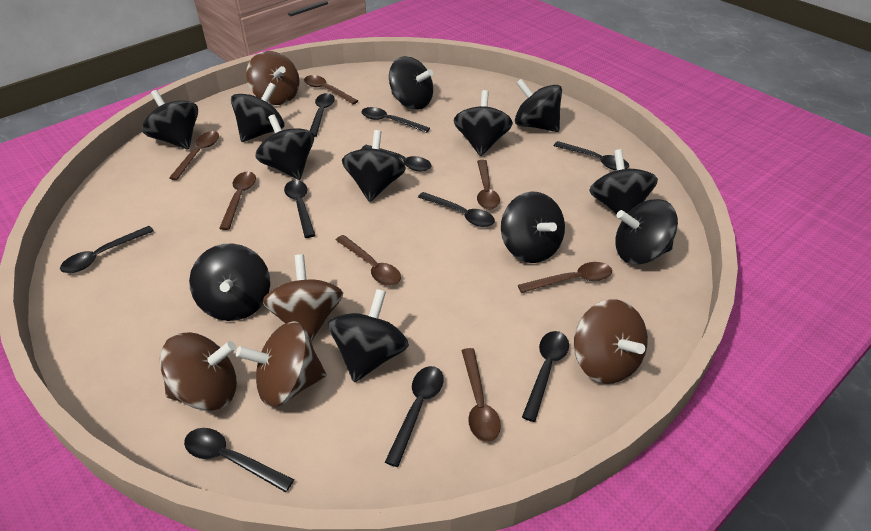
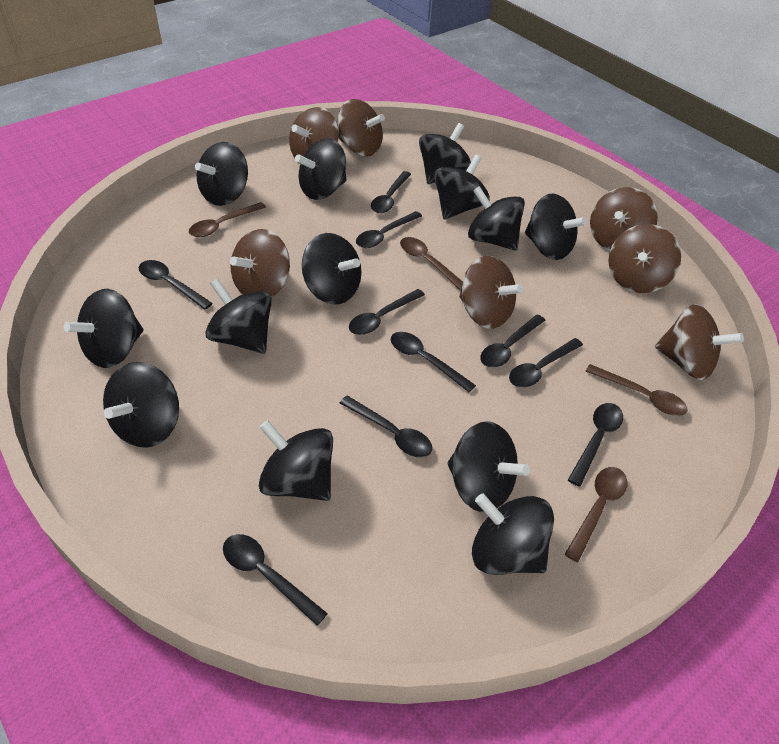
black spinning top: 12 -> 13
brown spinning top: 5 -> 7
brown spoon: 7 -> 4

